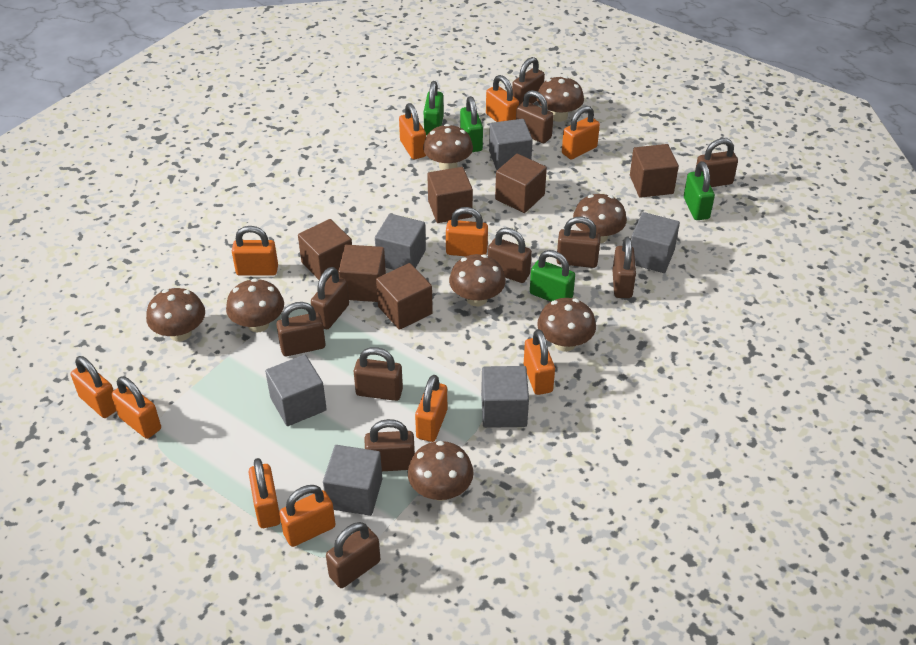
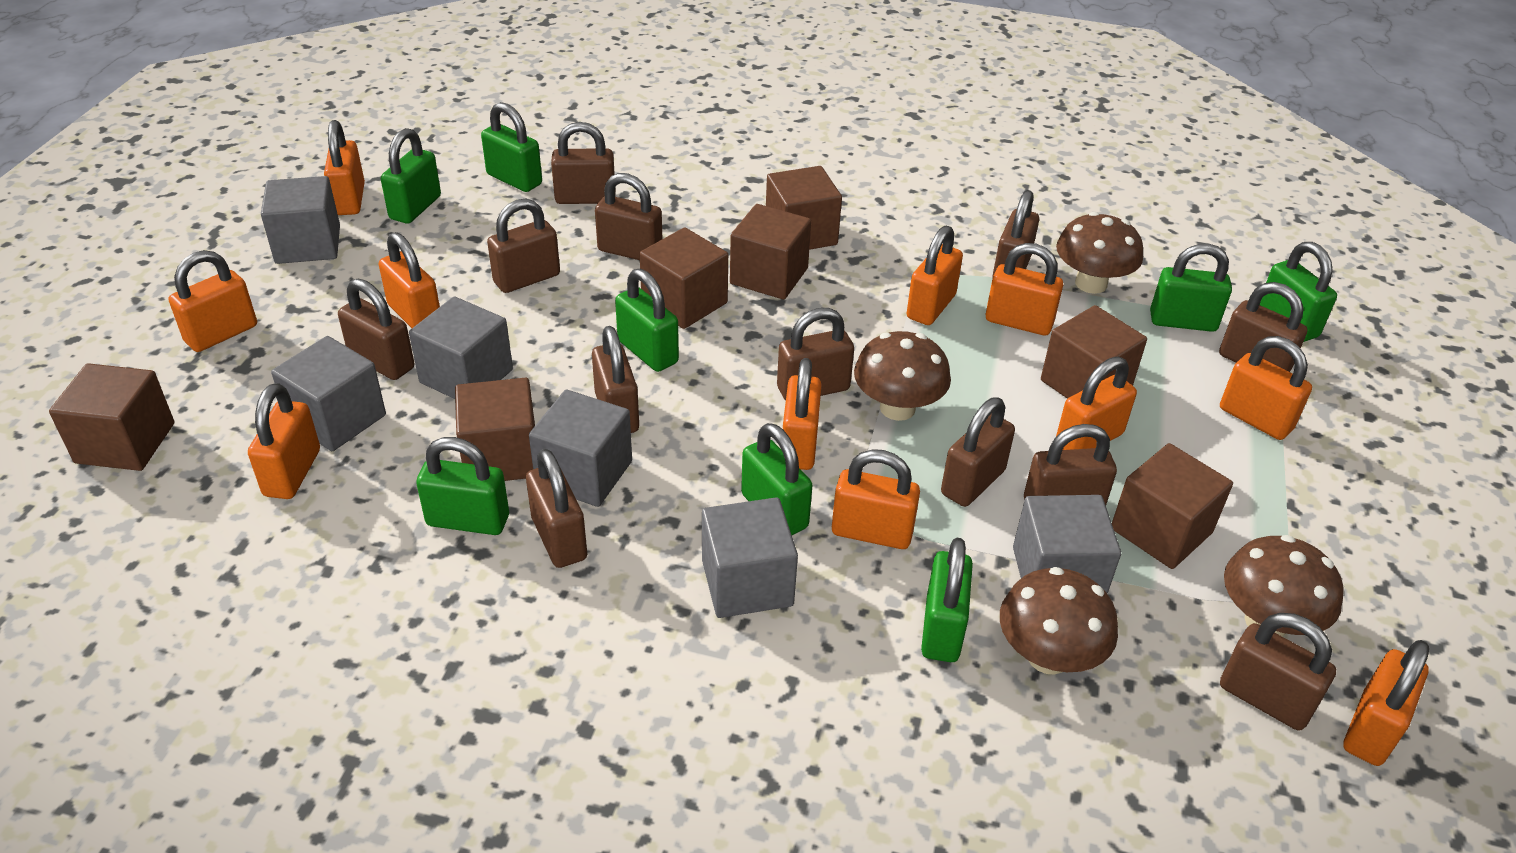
brown cube: 6 -> 7
brown mushroom: 8 -> 4
brown padlock: 11 -> 12
green padlock: 4 -> 8

